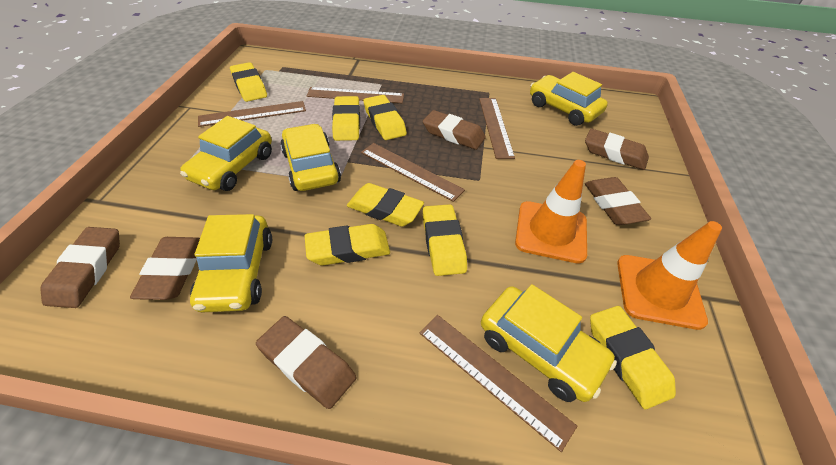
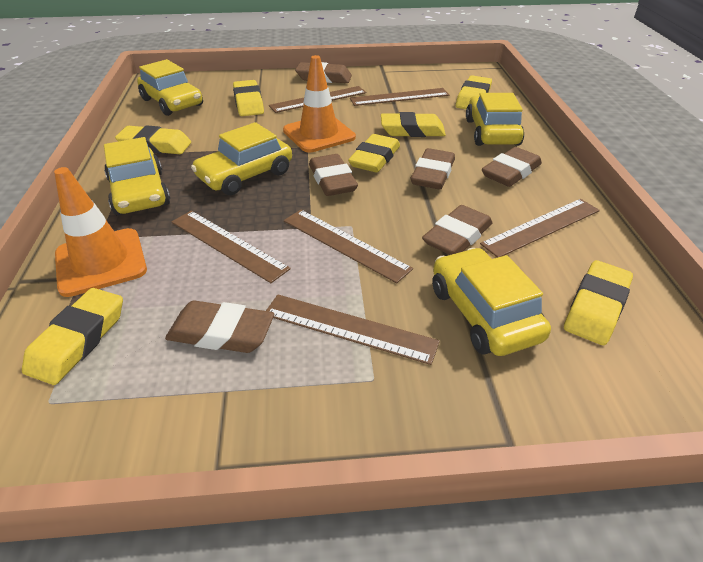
brown ruler: 5 -> 6

